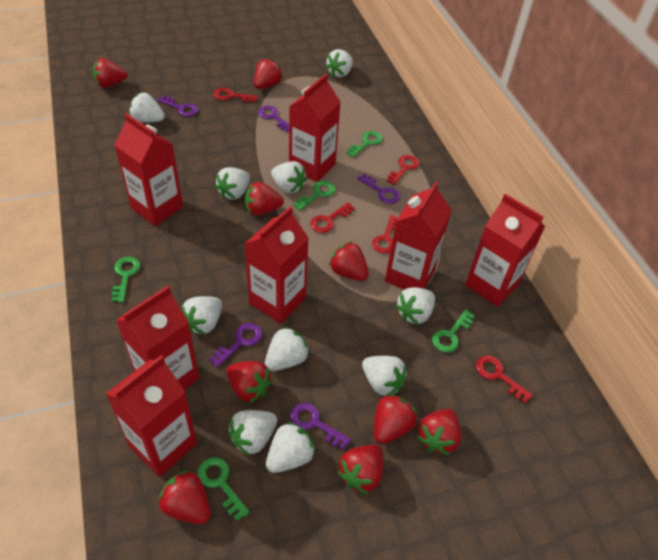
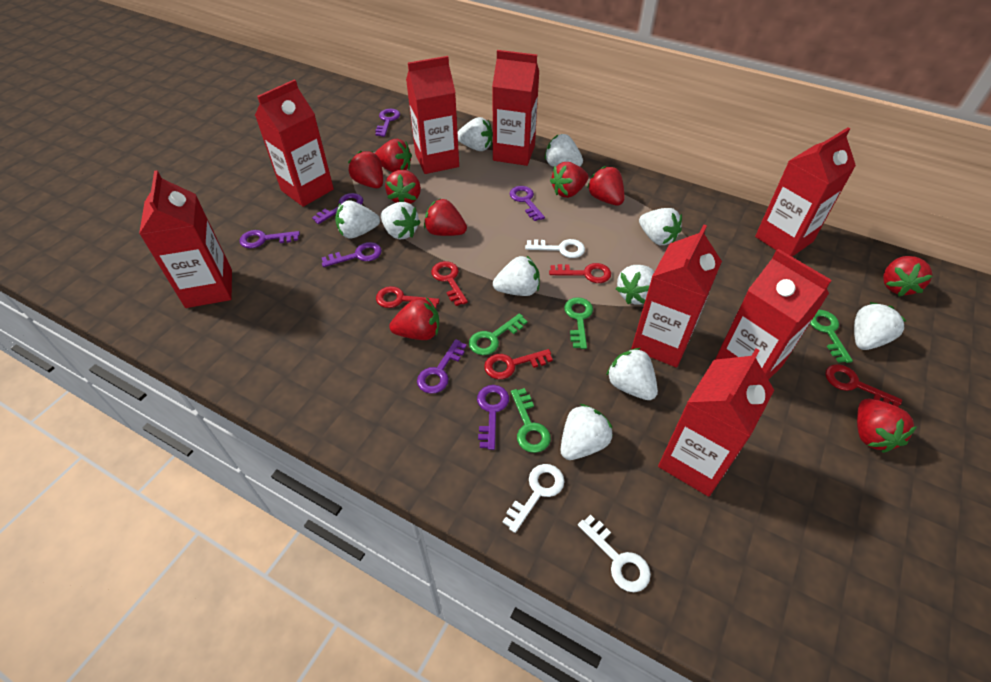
green key: 5 -> 4
purple key: 5 -> 7
red carton: 7 -> 8
white key: 0 -> 3

